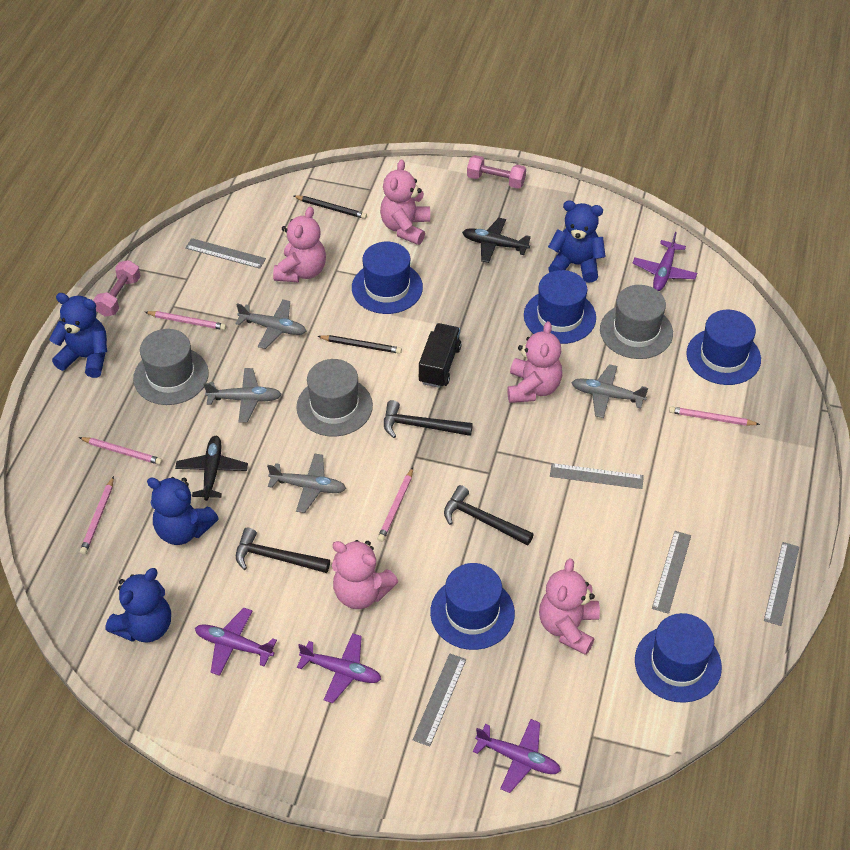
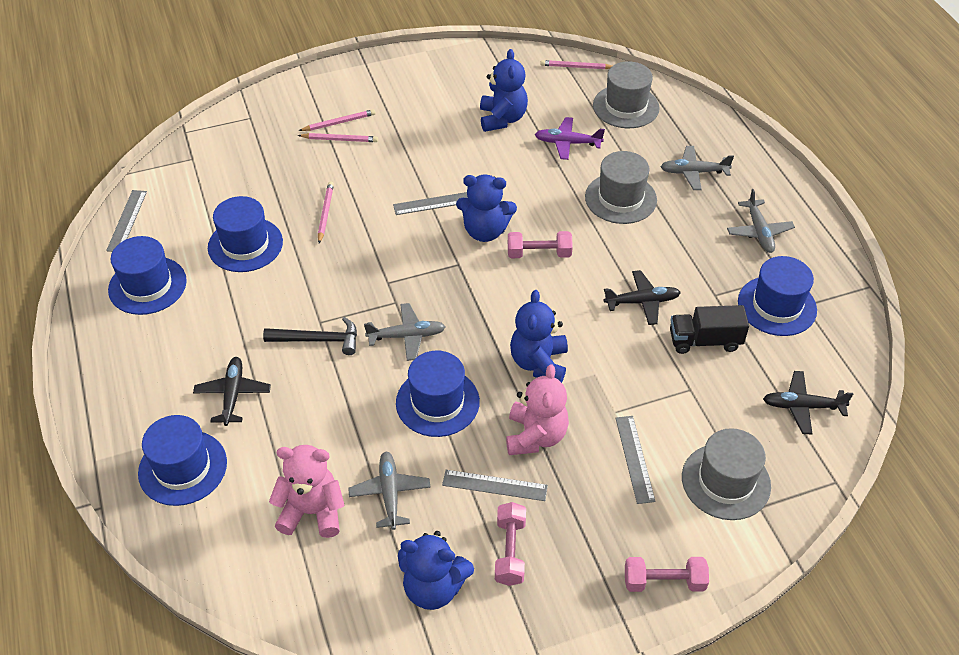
black hammer: 3 -> 1
black pencil: 2 -> 0
black plane: 2 -> 3
grey ruler: 5 -> 4
pink dumbbell: 2 -> 3
pink pencil: 5 -> 4
pink teddy bear: 5 -> 2
purple plane: 4 -> 1

